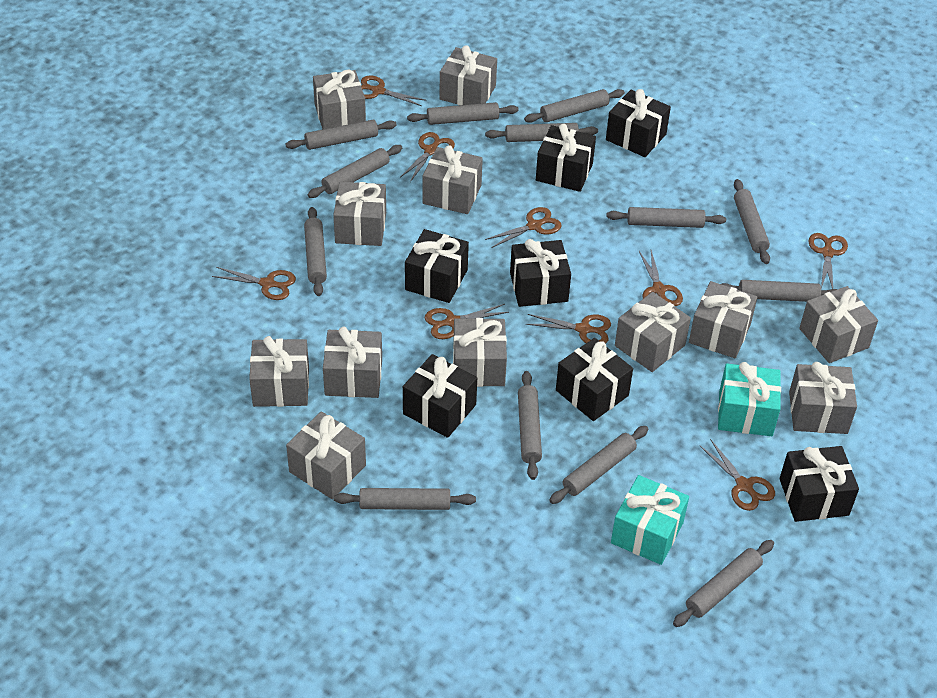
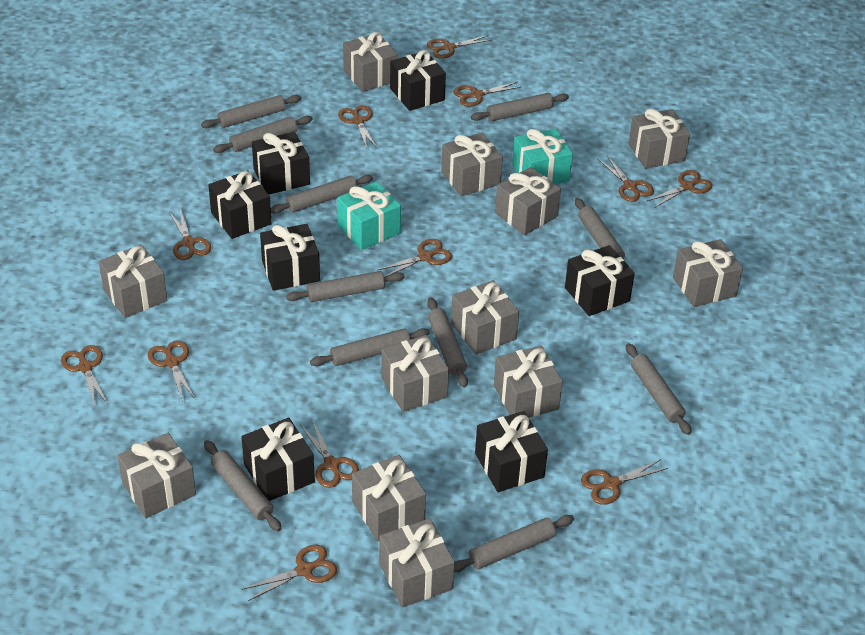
brown scissors: 9 -> 12
grey rolling pin: 13 -> 11

